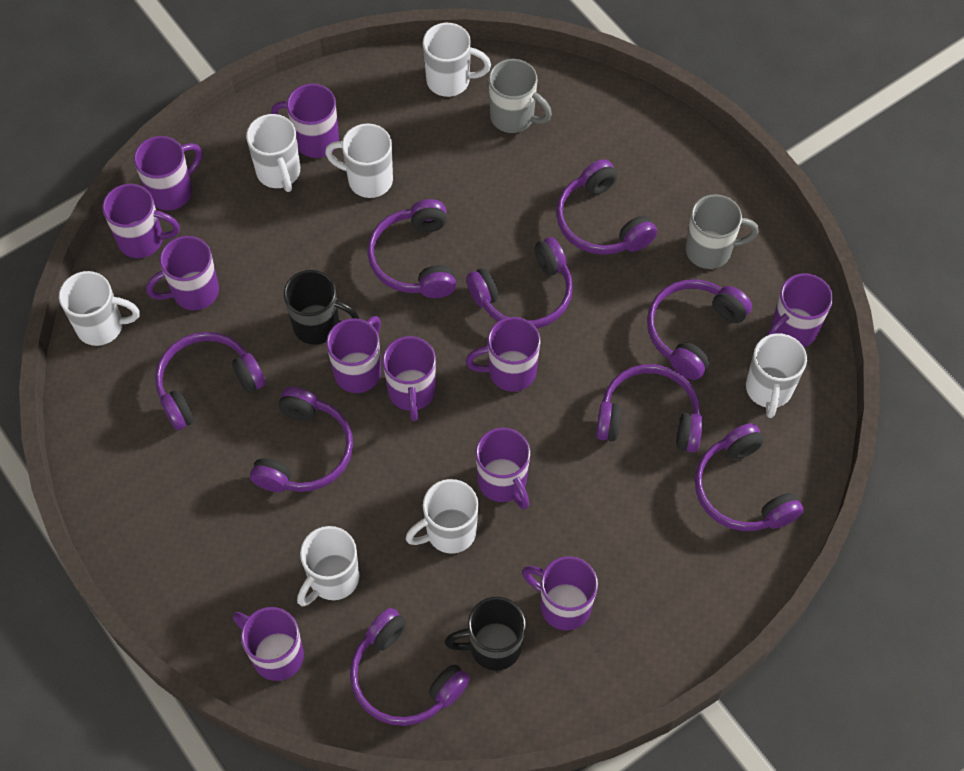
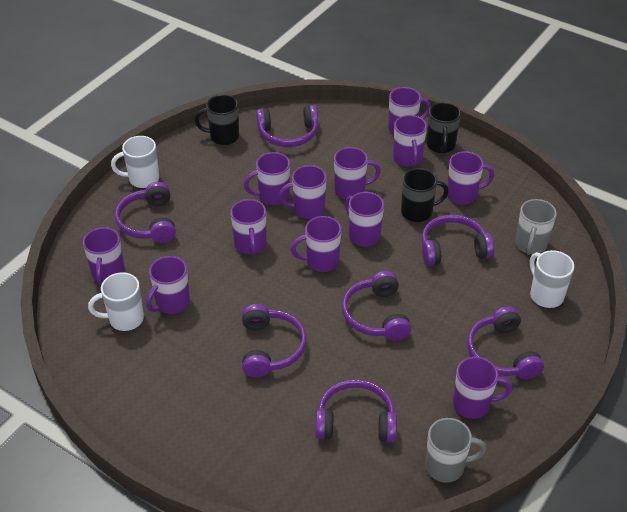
black mug: 2 -> 3
purple headphones: 9 -> 7
purple mug: 11 -> 12
white mug: 7 -> 3

